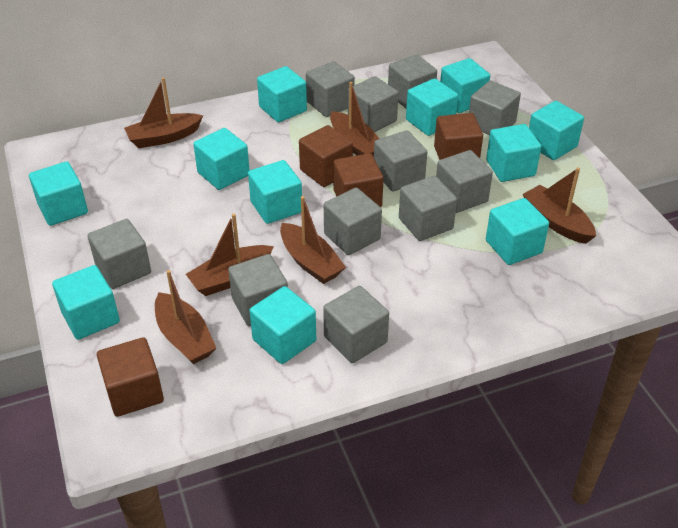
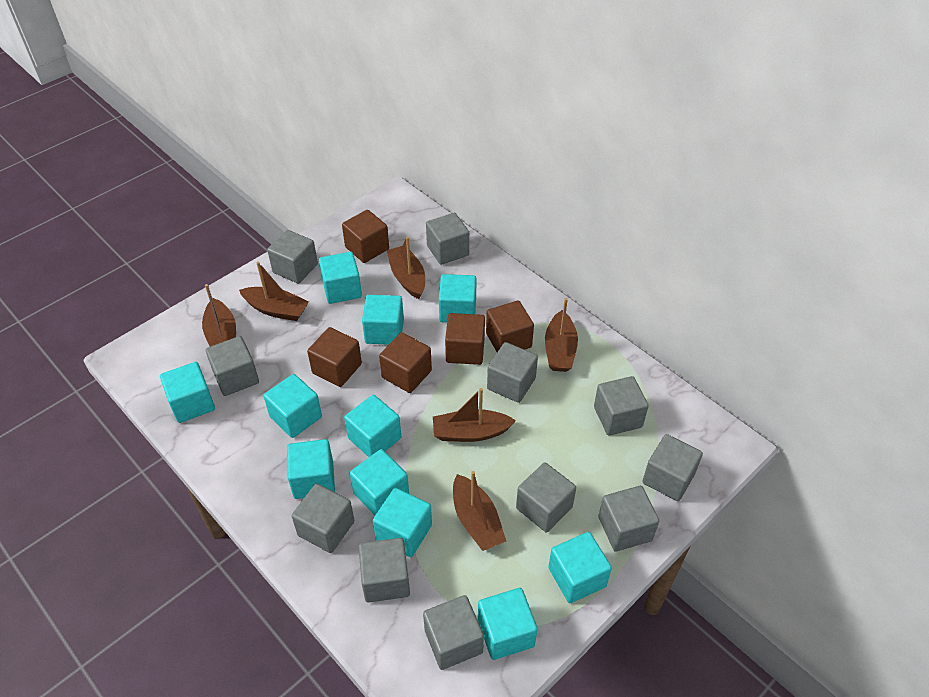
brown cube: 4 -> 5

